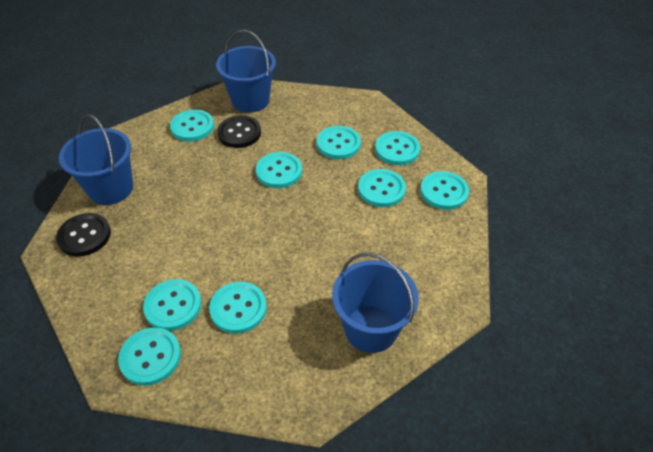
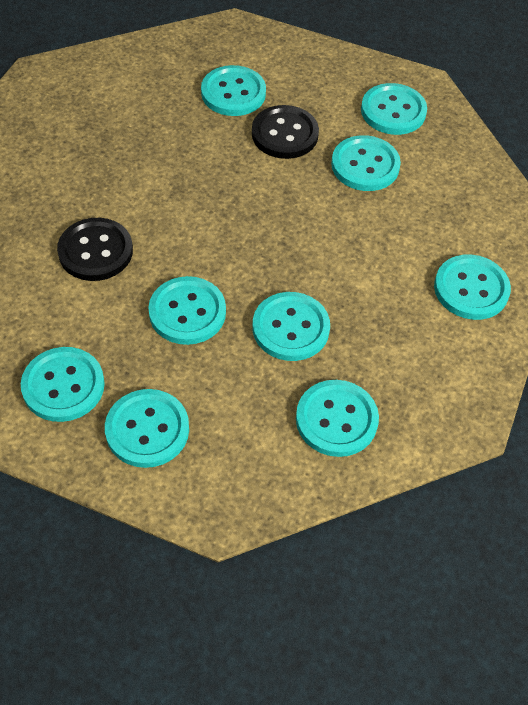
blue bucket: 3 -> 0

